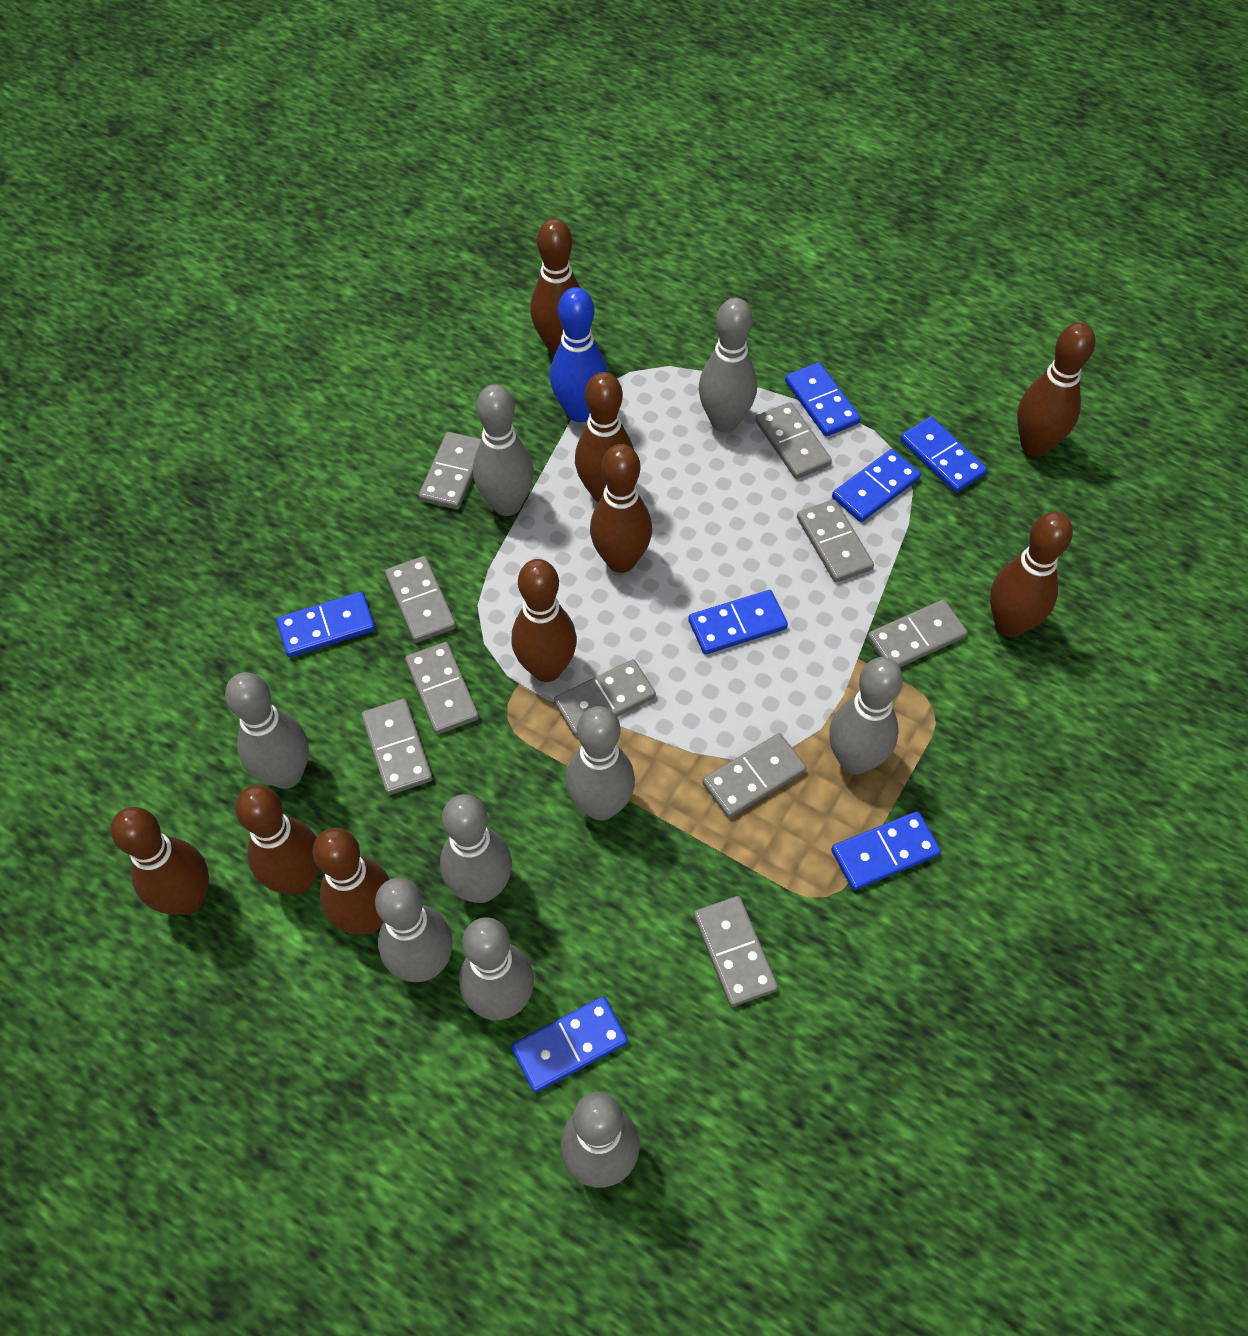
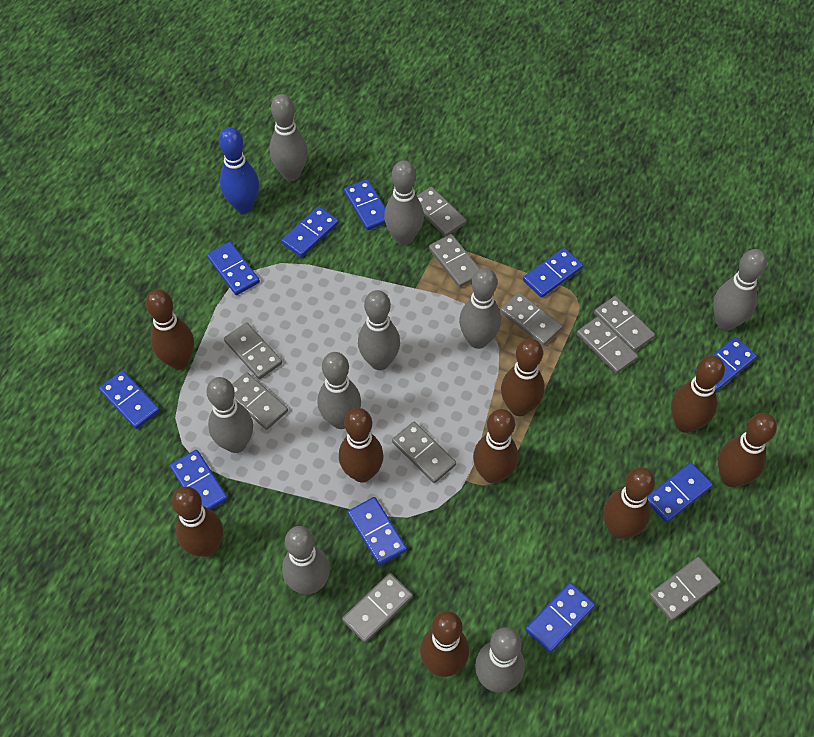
blue domino: 7 -> 10

